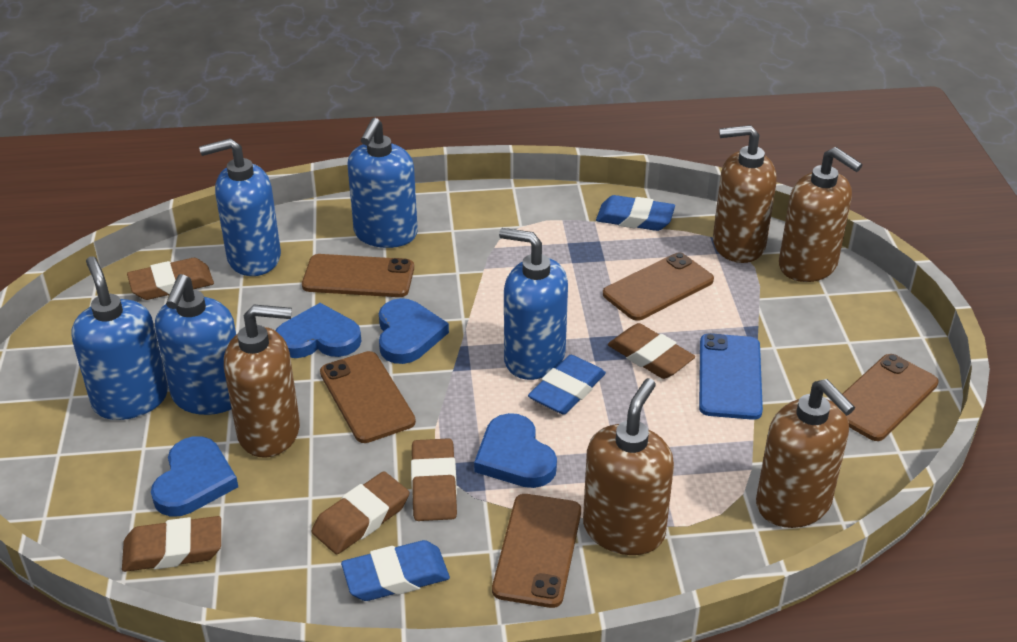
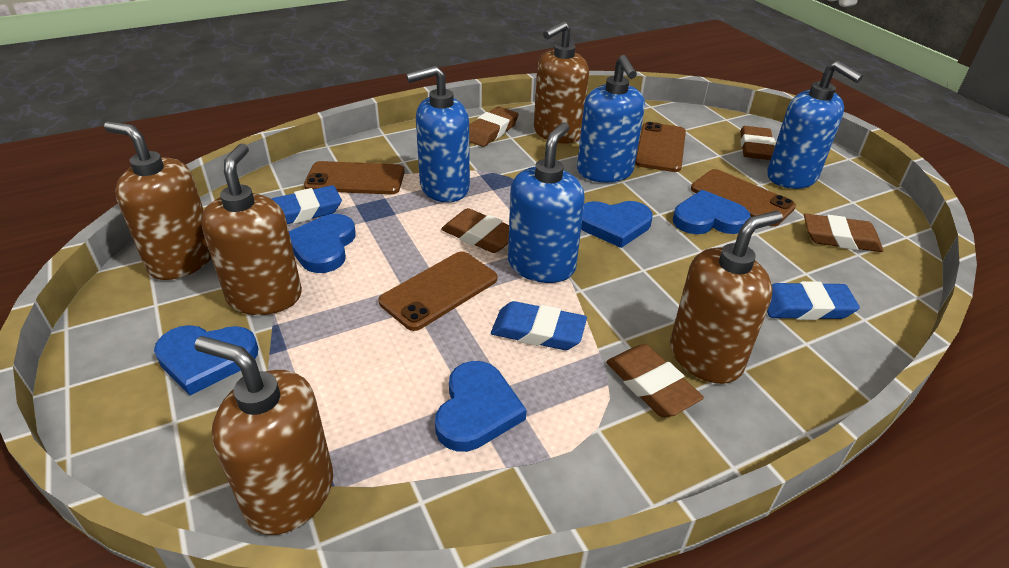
blue heart: 4 -> 5
blue phone: 1 -> 0
blue soap dispenser: 5 -> 4
brown phone: 5 -> 4

